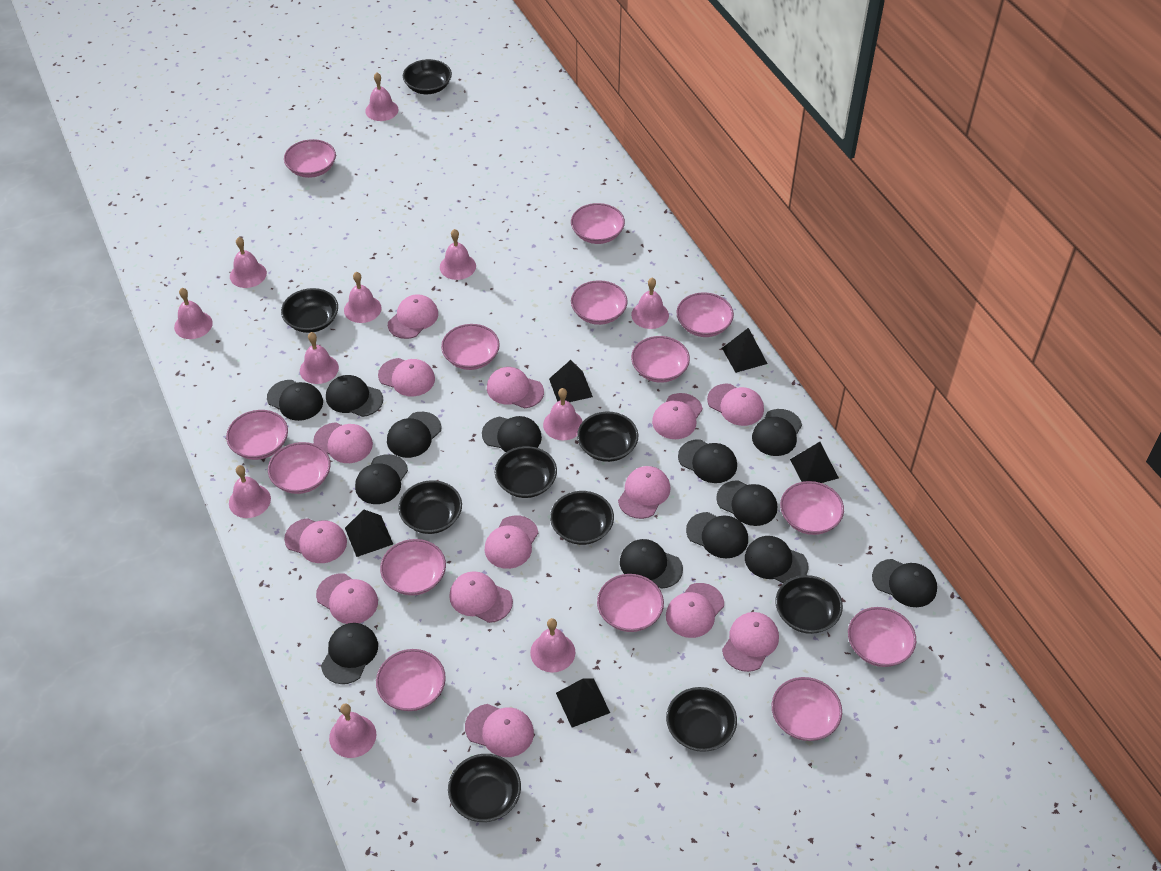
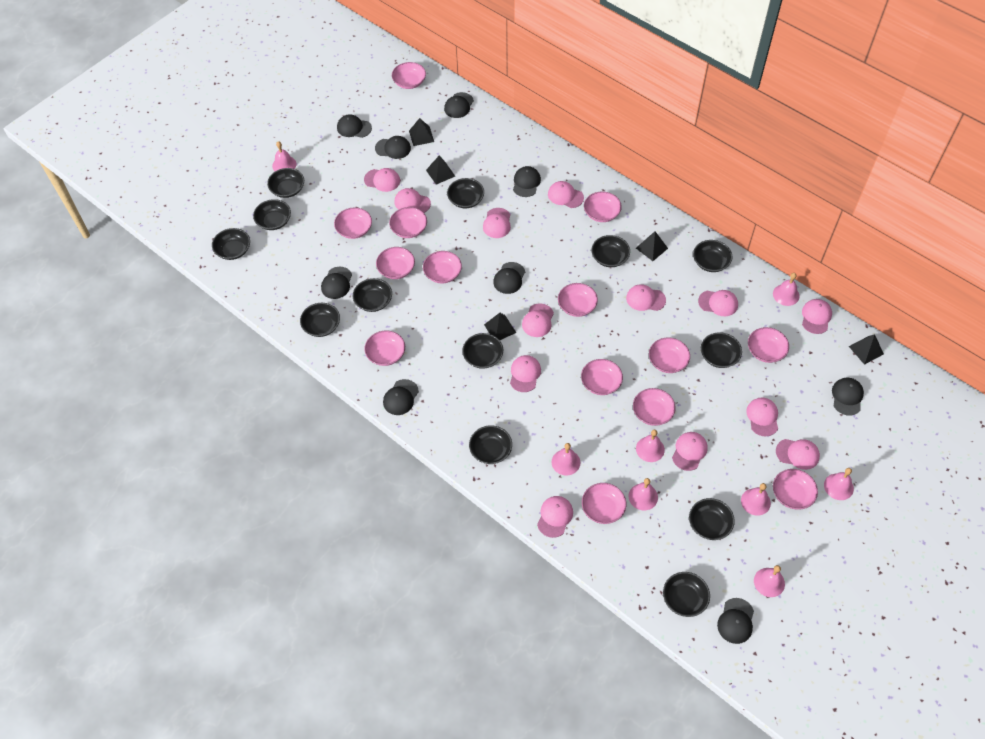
black bowl: 9 -> 13
black cap: 13 -> 9
pink bell: 11 -> 8
pink cap: 14 -> 13

